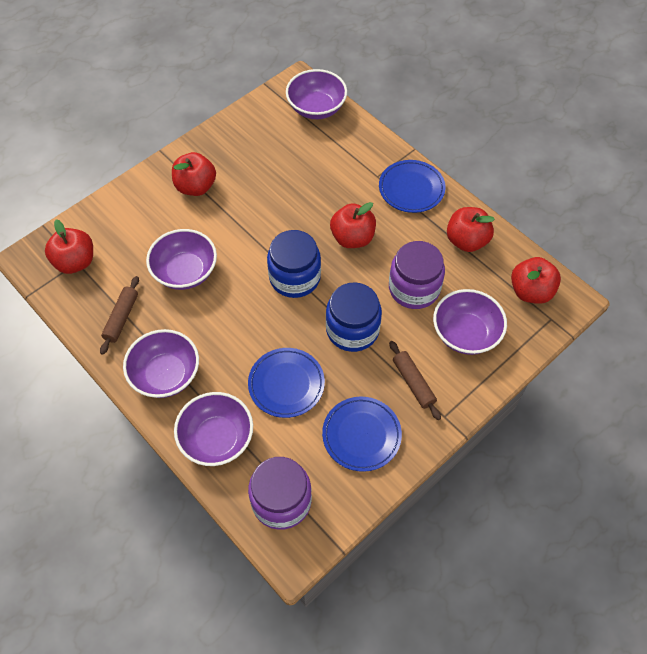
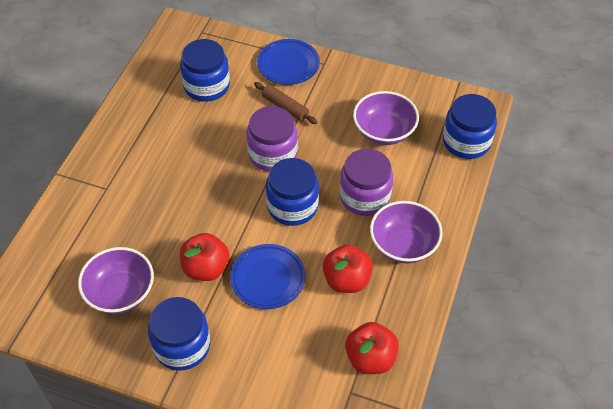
blue jar: 2 -> 4
blue plate: 3 -> 2
brown rolling pin: 2 -> 1
purple bowl: 5 -> 3
red apple: 5 -> 3

